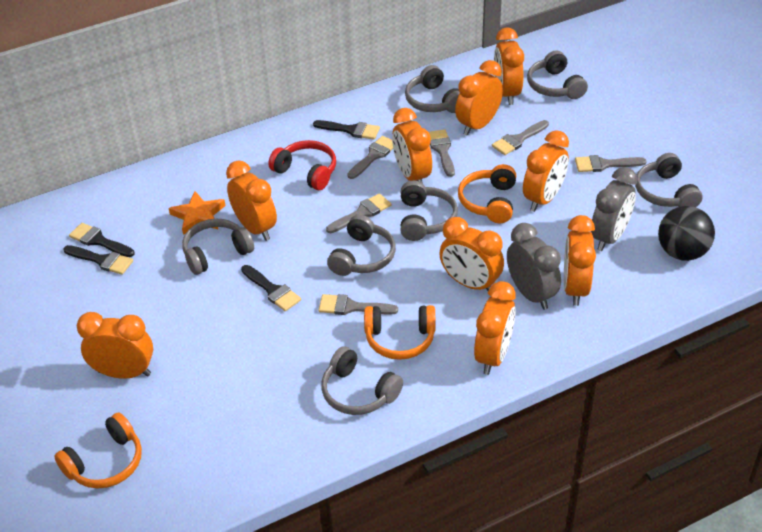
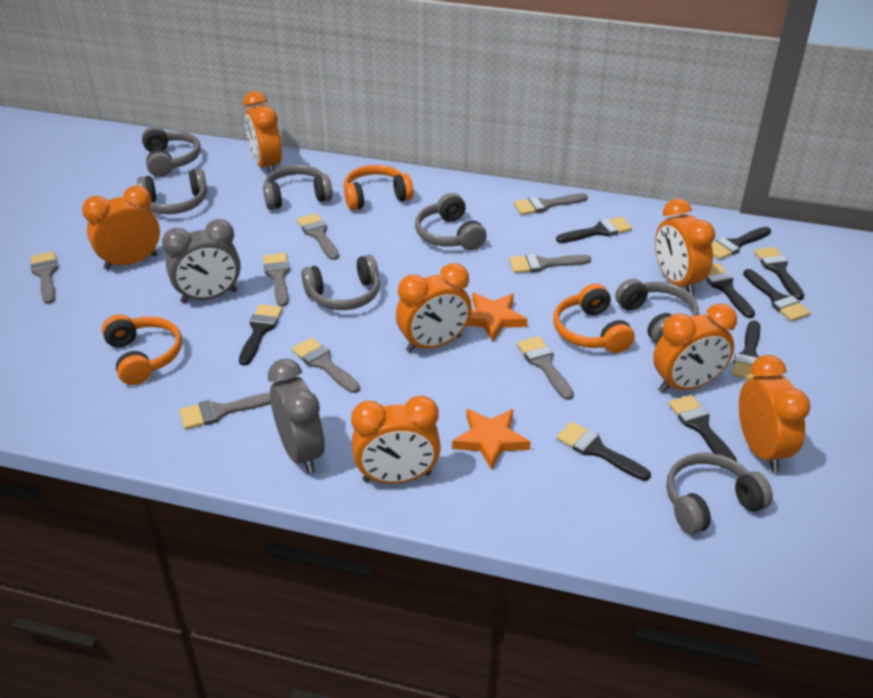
black ball: 1 -> 0
black brush: 4 -> 9
grey brush: 6 -> 8
orange clock: 9 -> 7
orange star: 1 -> 2
red headphones: 1 -> 0

